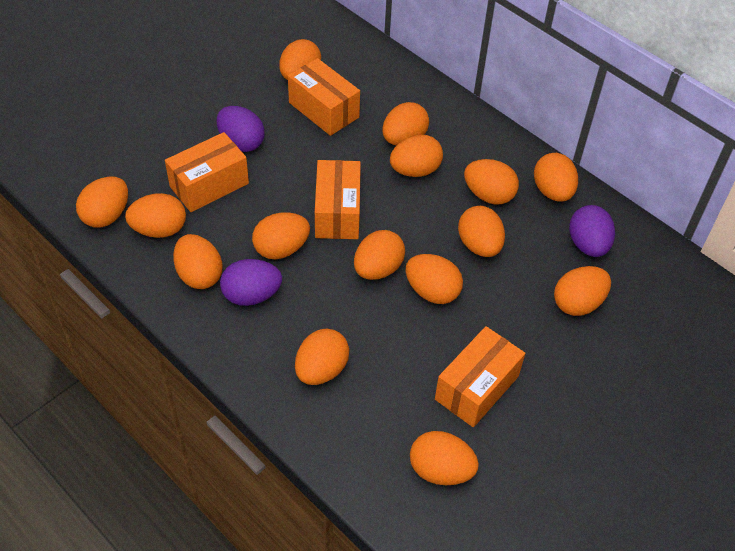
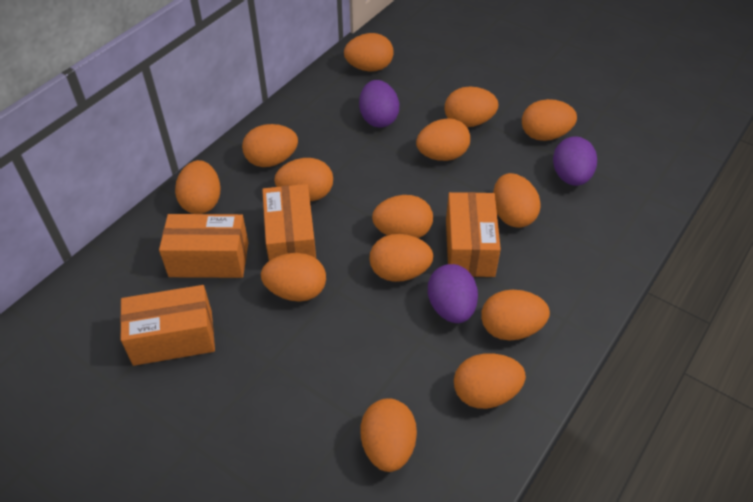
orange egg: 15 -> 14

